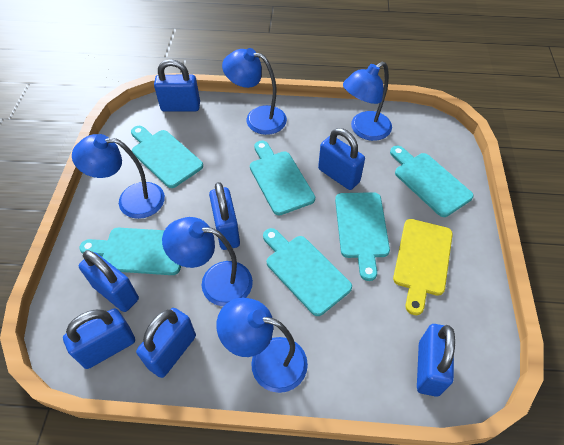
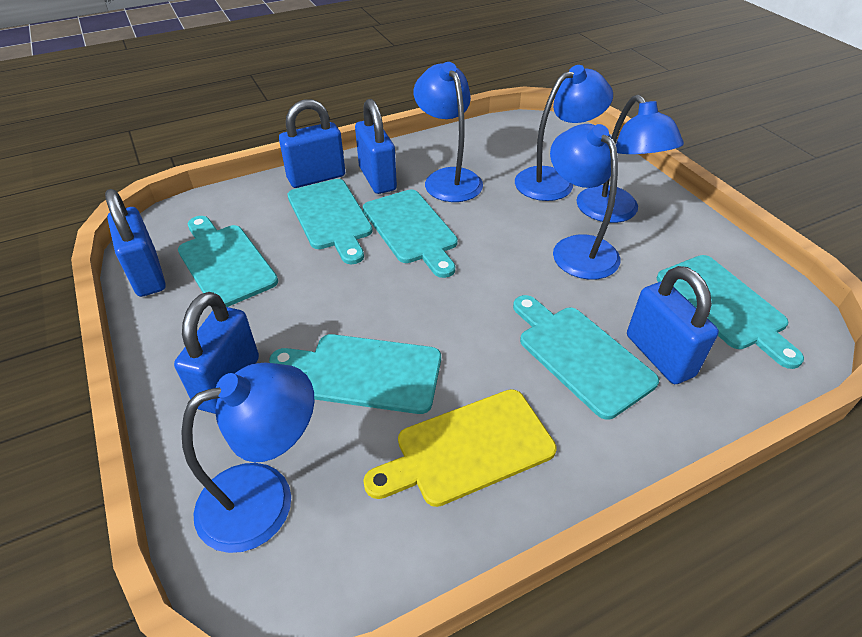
blue padlock: 7 -> 5

